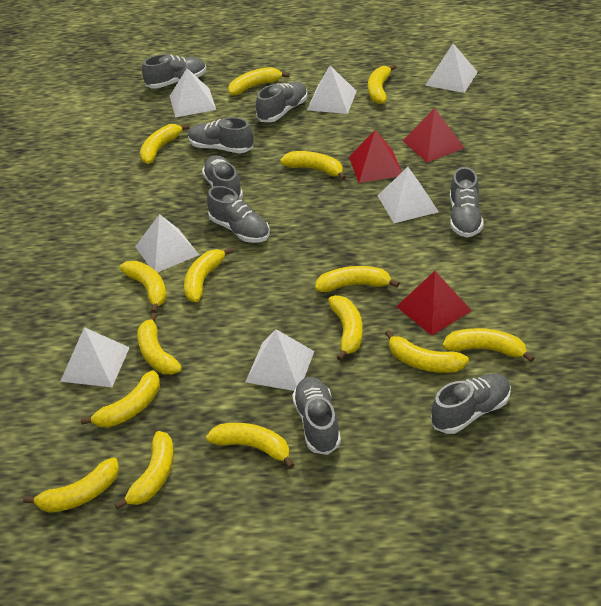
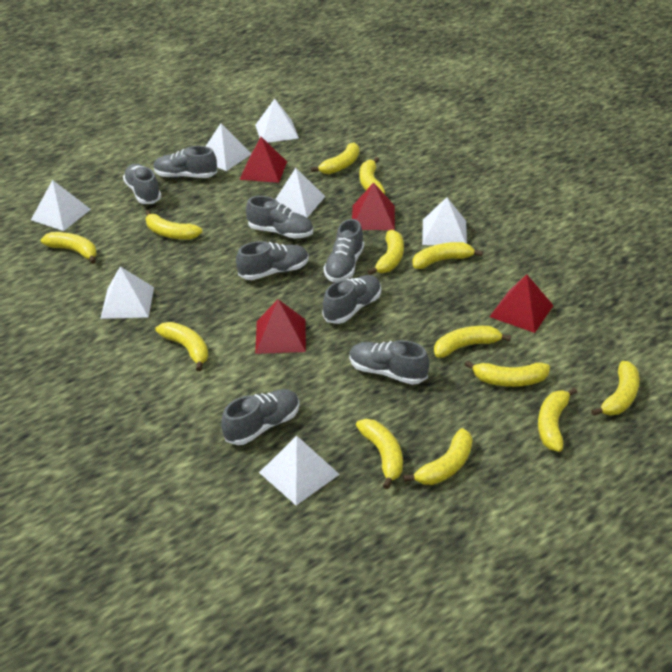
red pyramid: 3 -> 4
yellow banana: 15 -> 13

